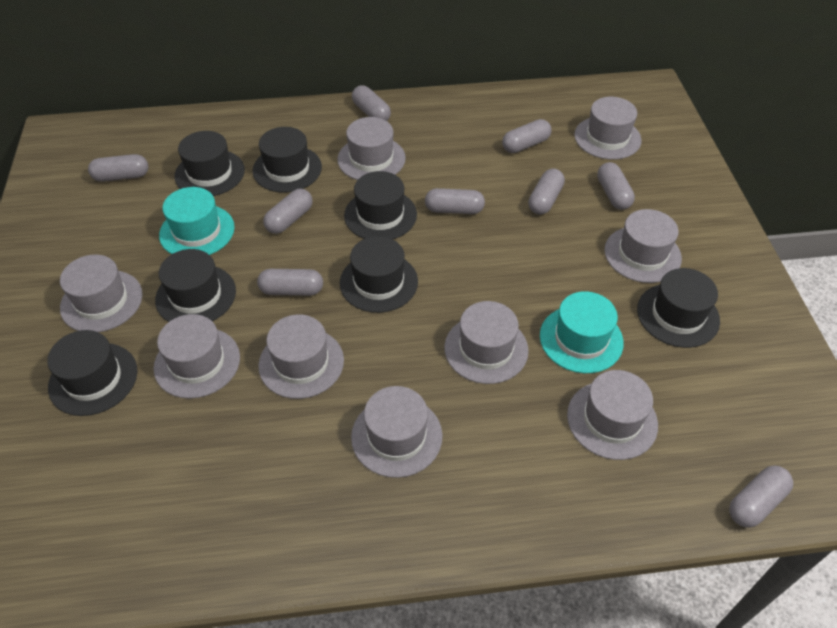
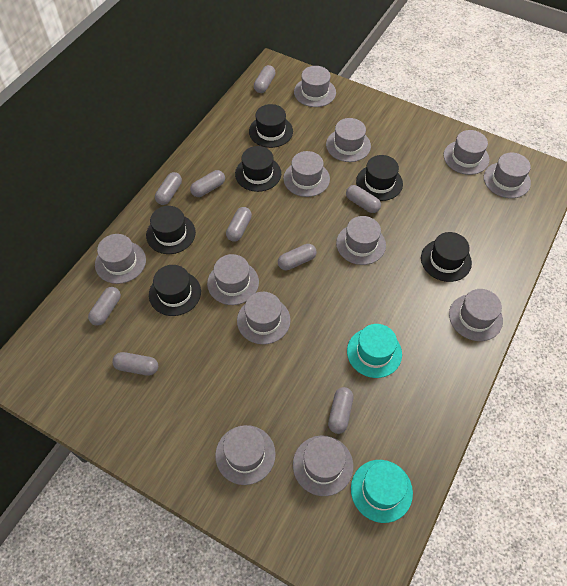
black hat: 7 -> 6
grey hat: 9 -> 12

